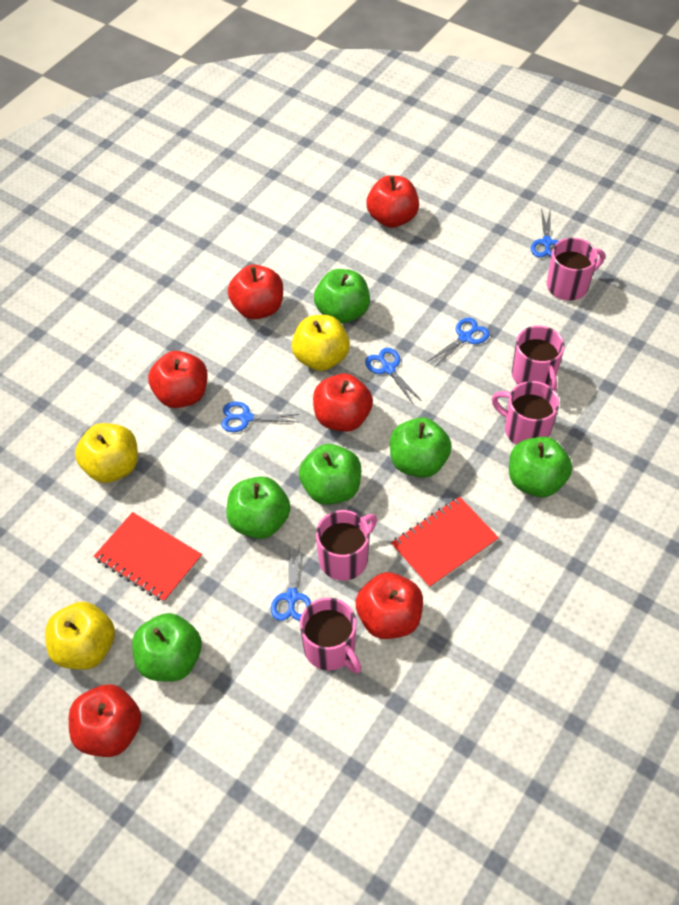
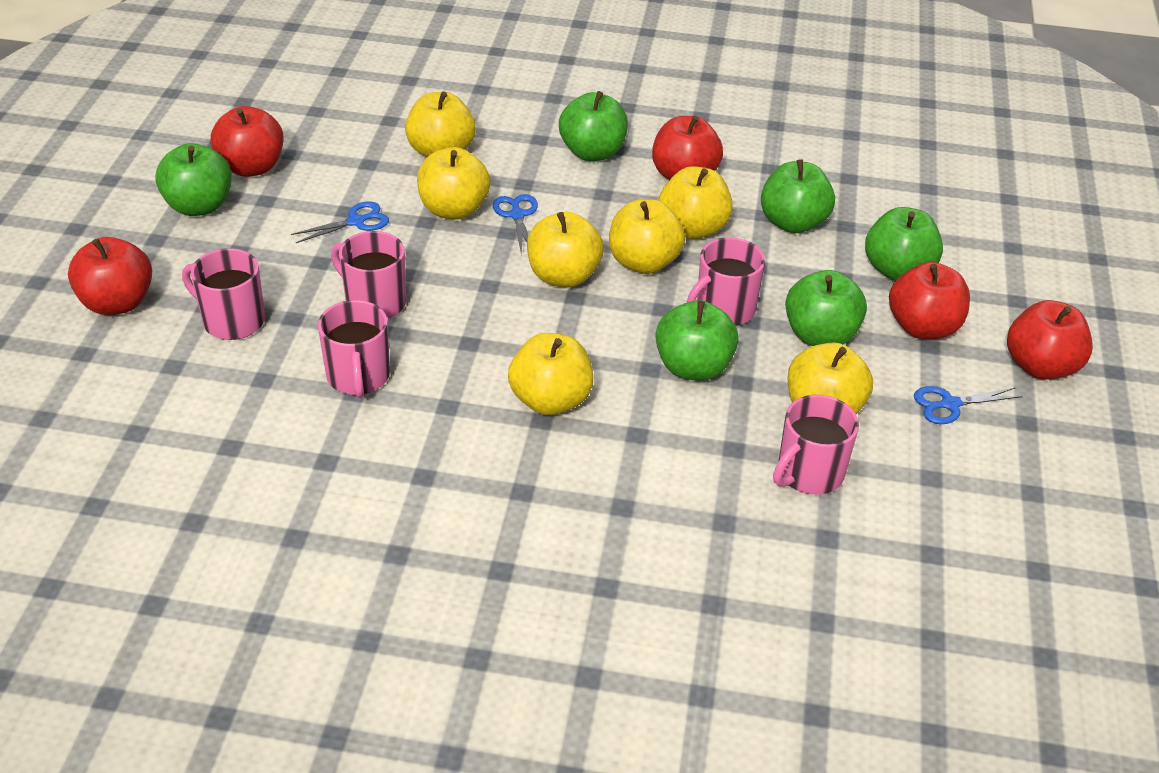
blue scissors: 5 -> 3
red apple: 6 -> 5
red notebook: 2 -> 0
yellow apple: 3 -> 7

